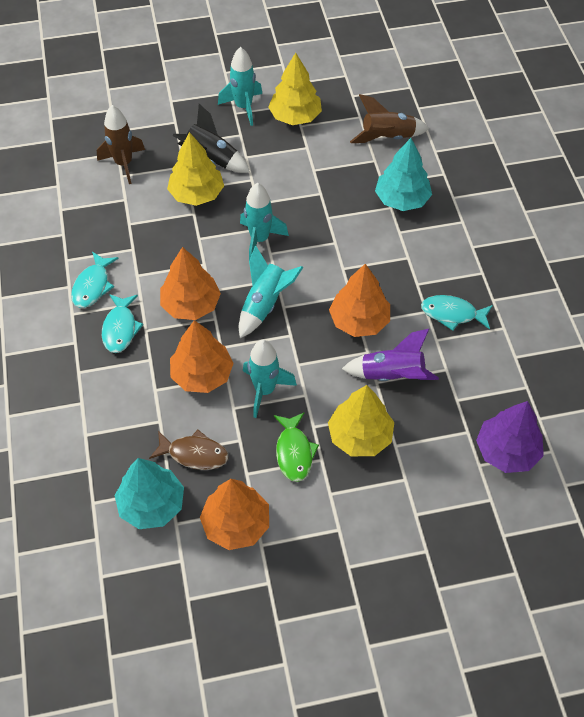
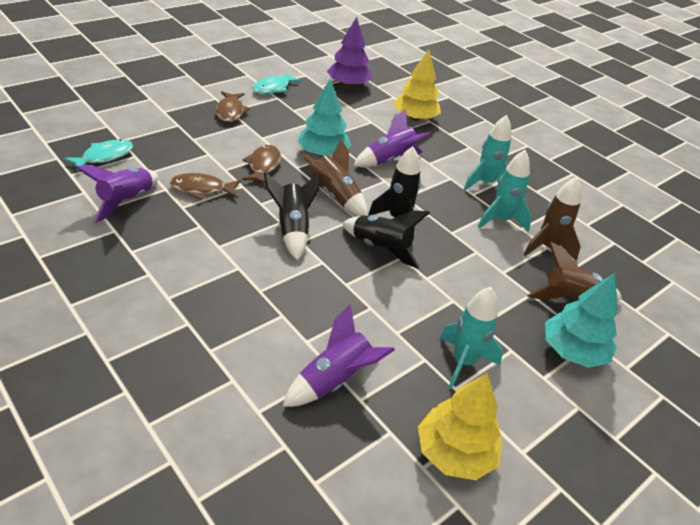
black rocket: 1 -> 3
brown fish: 1 -> 3
brown rocket: 2 -> 3
green fish: 1 -> 0
orange tree: 4 -> 0
purple rocket: 1 -> 3
turquoise fish: 3 -> 2
turquoise rocket: 4 -> 3
yellow tree: 3 -> 2

